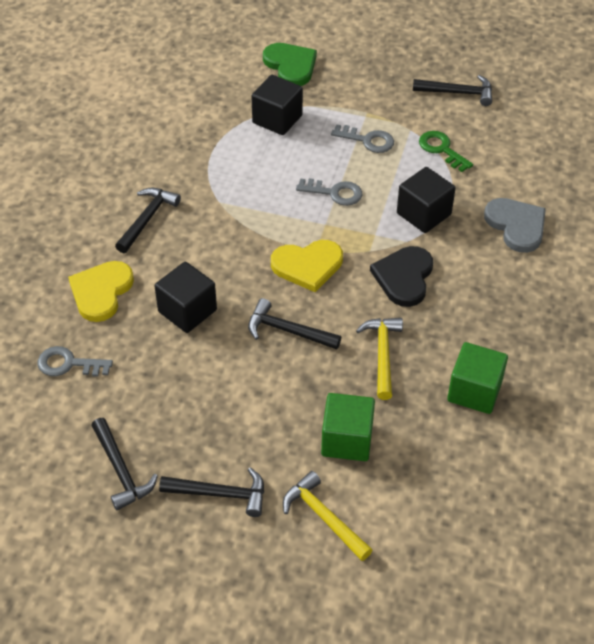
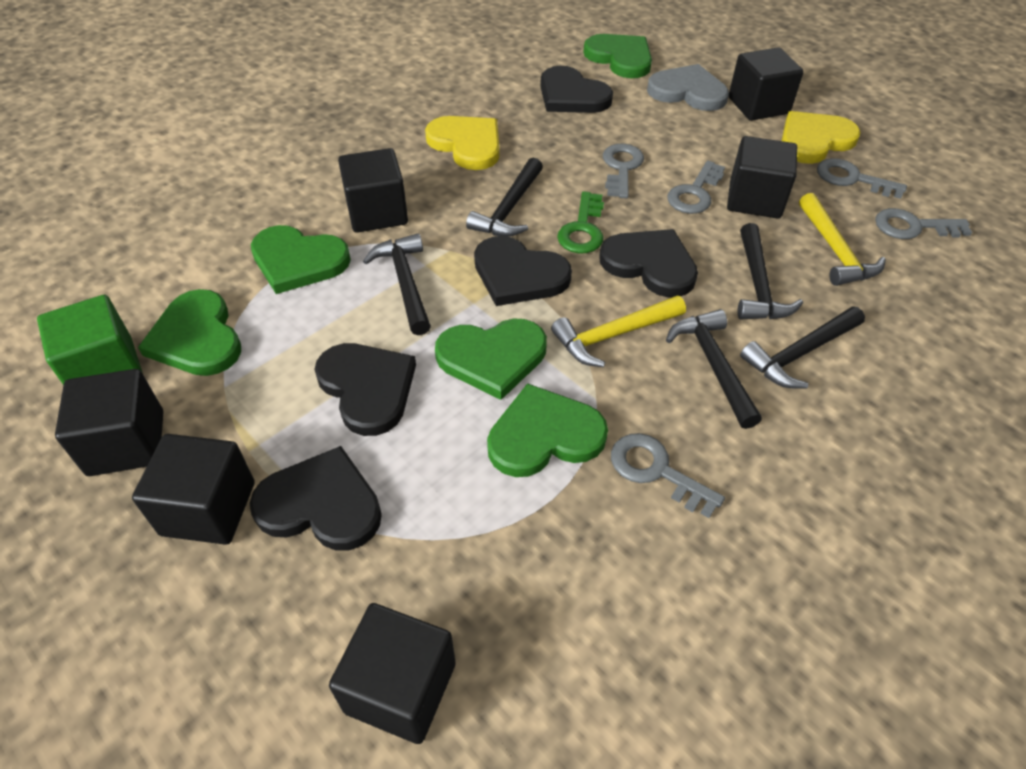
black cube: 3 -> 6
black heart: 1 -> 5
green cube: 2 -> 1
green heart: 1 -> 5
grey key: 3 -> 5

